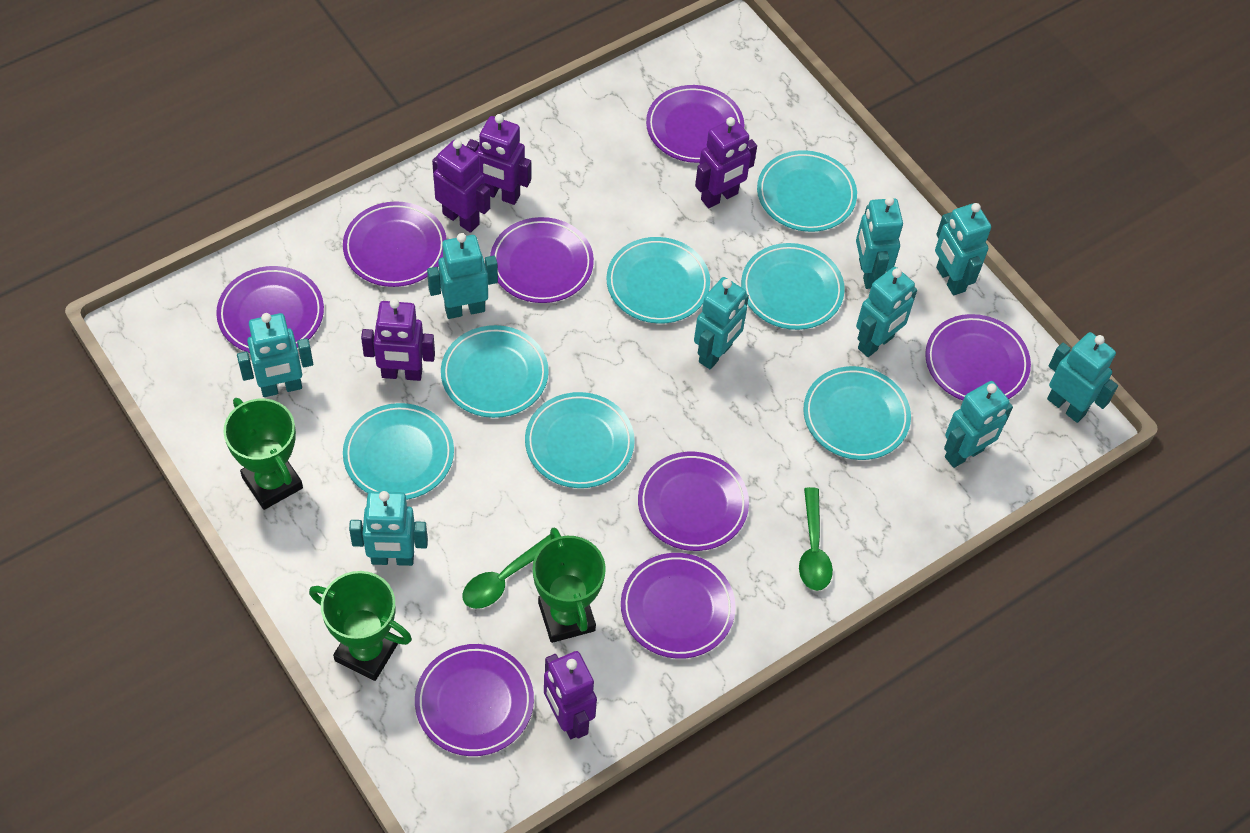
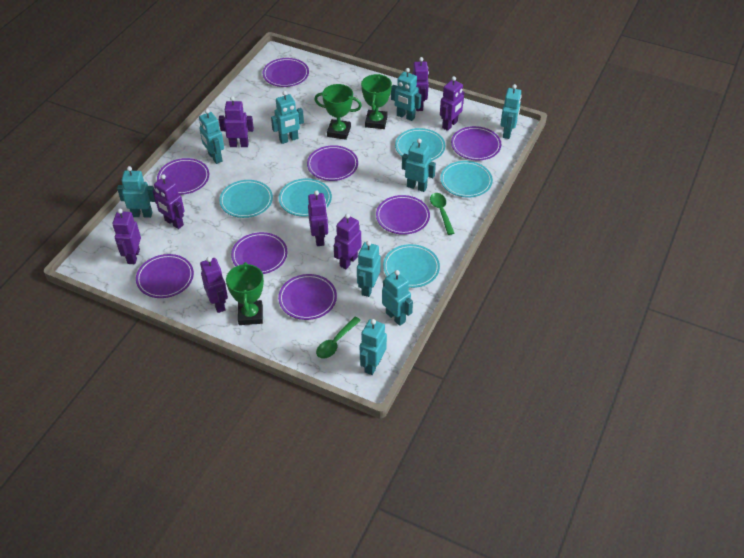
purple robot: 5 -> 8
turquoise plate: 7 -> 5

